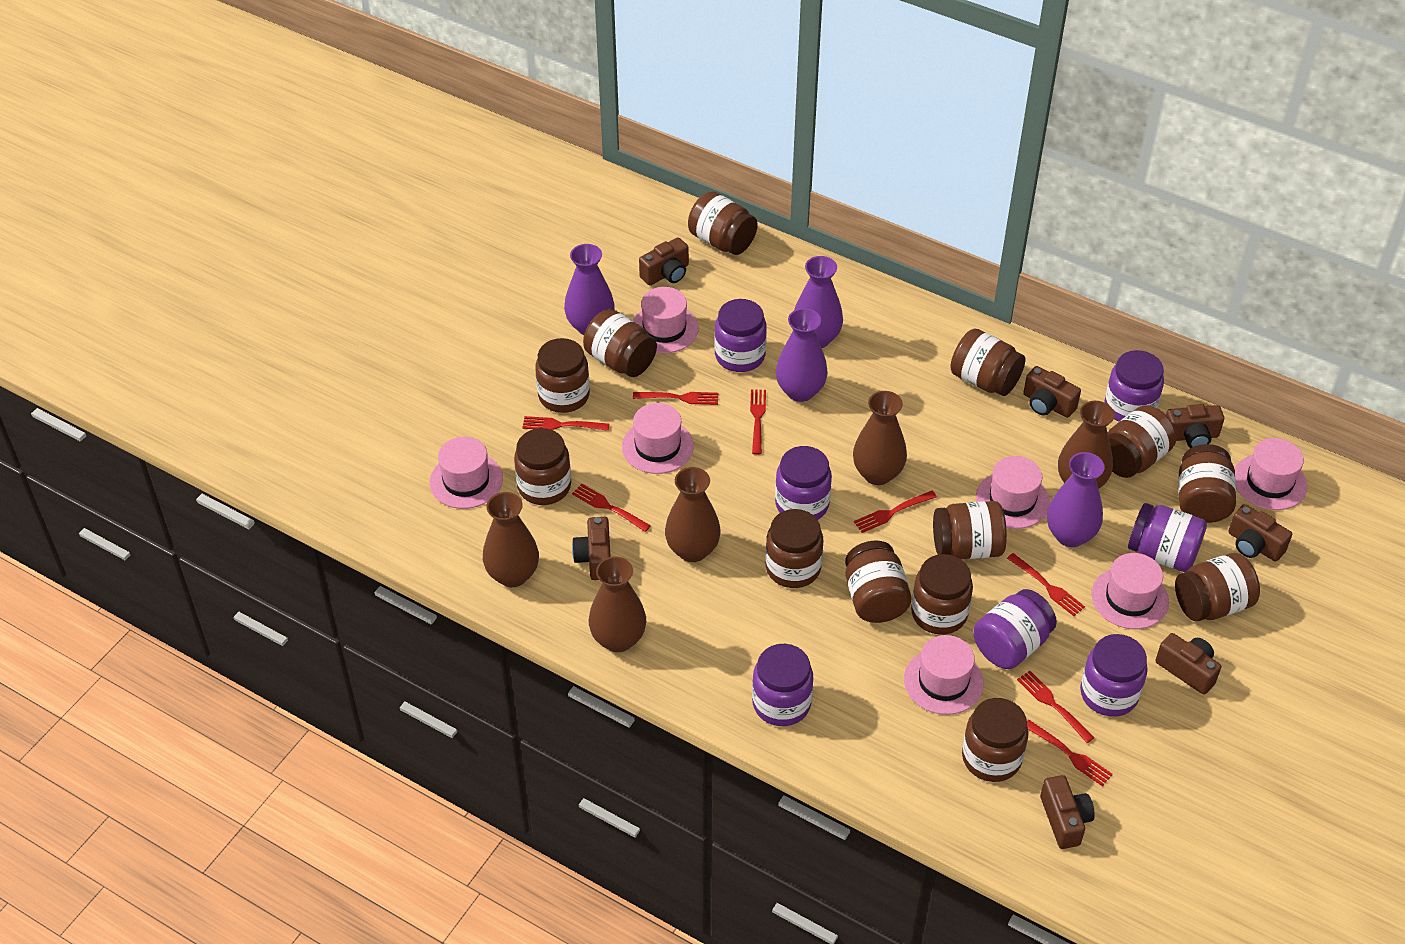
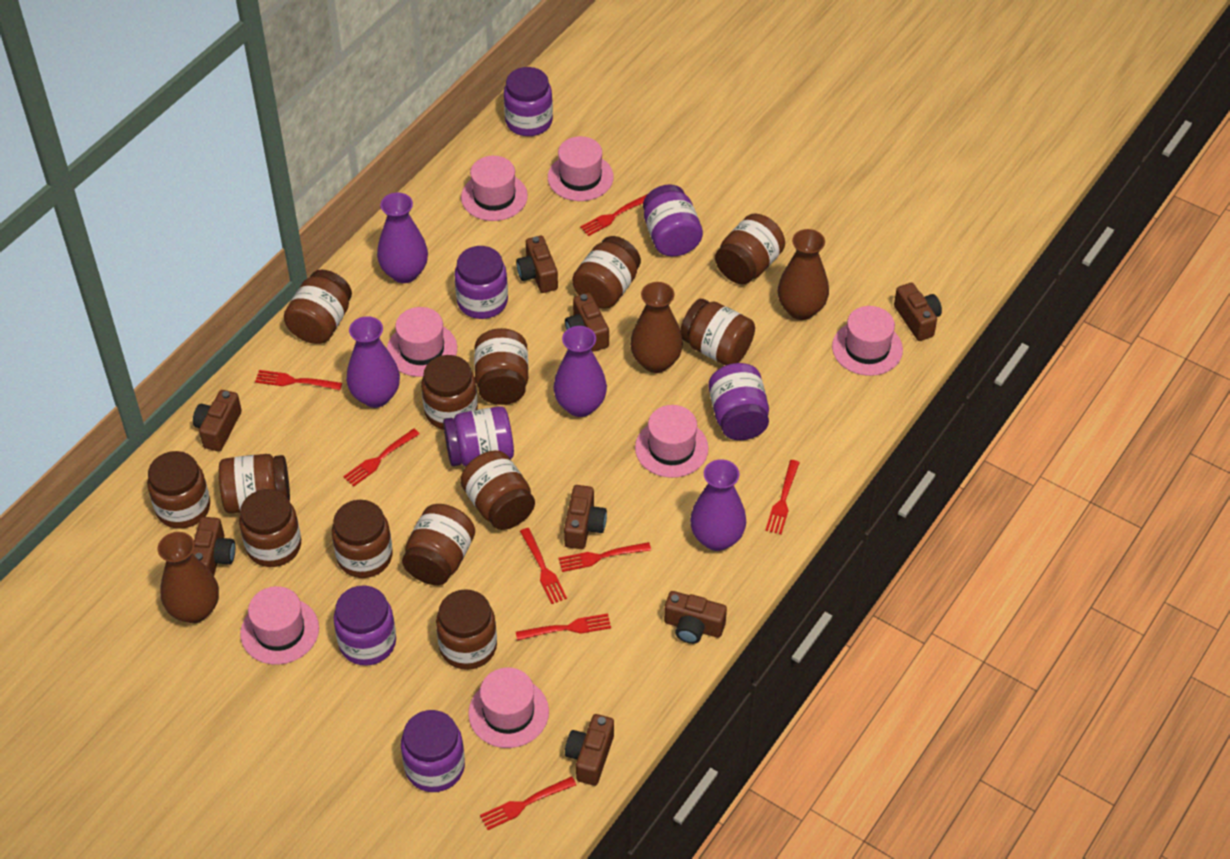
brown camera: 7 -> 8
brown vase: 5 -> 3

